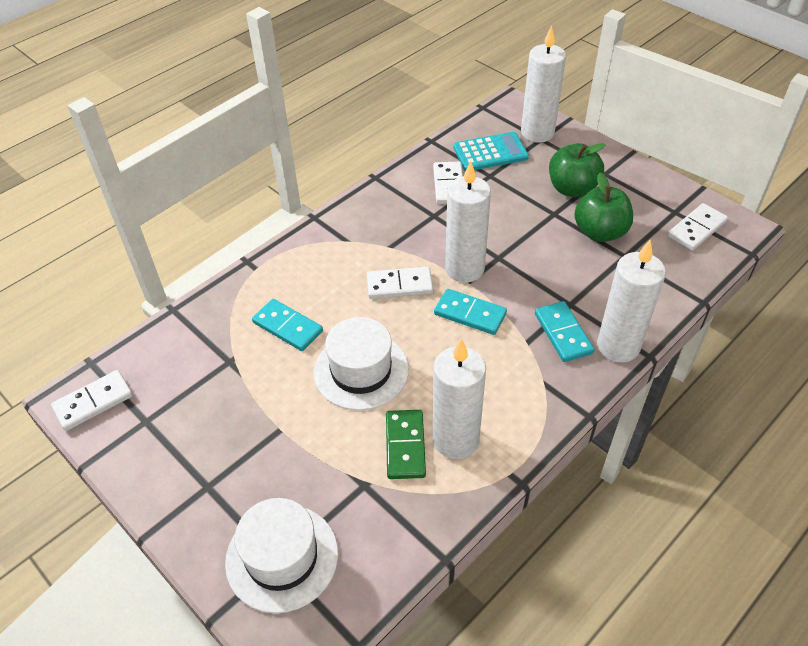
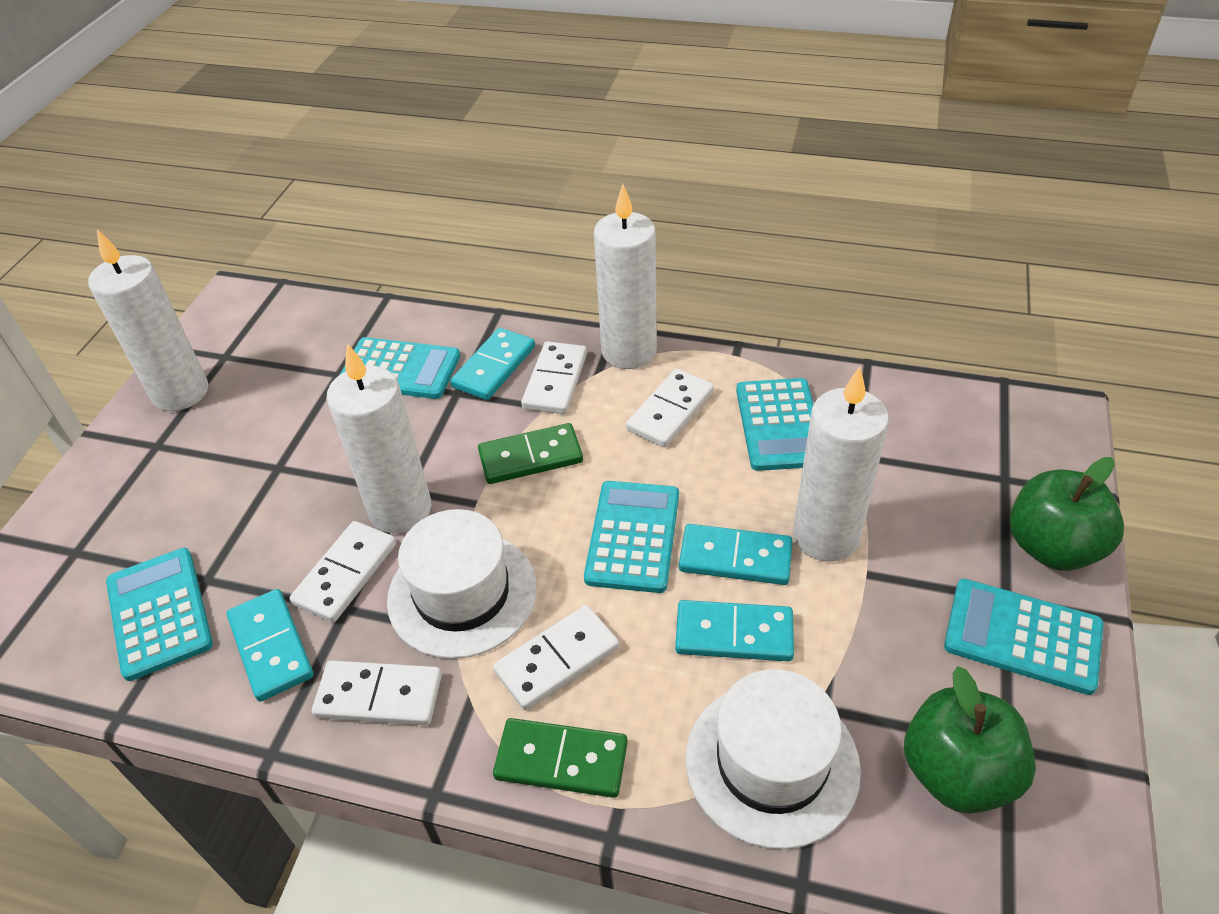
green domino: 1 -> 2
turquoise calculator: 1 -> 5
turquoise domino: 3 -> 4
white domino: 4 -> 5

